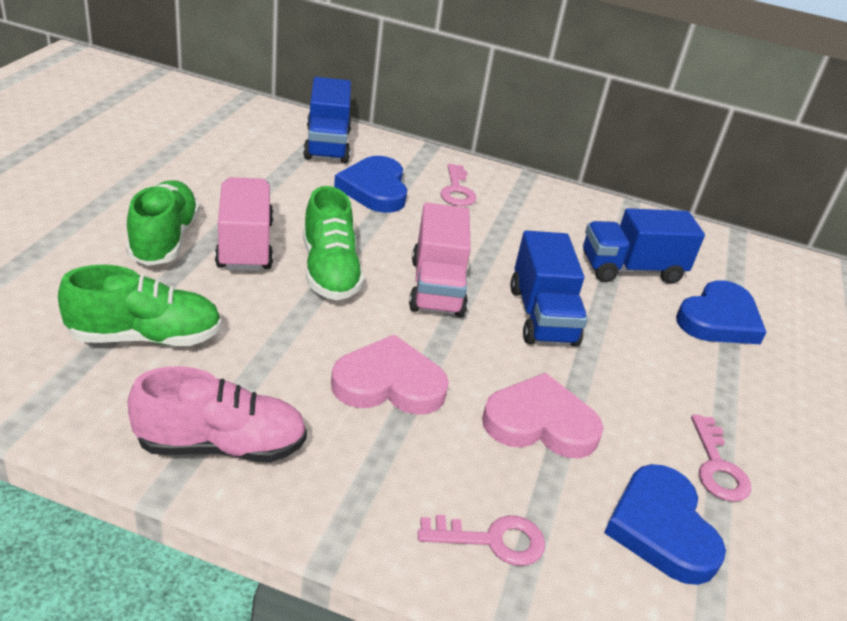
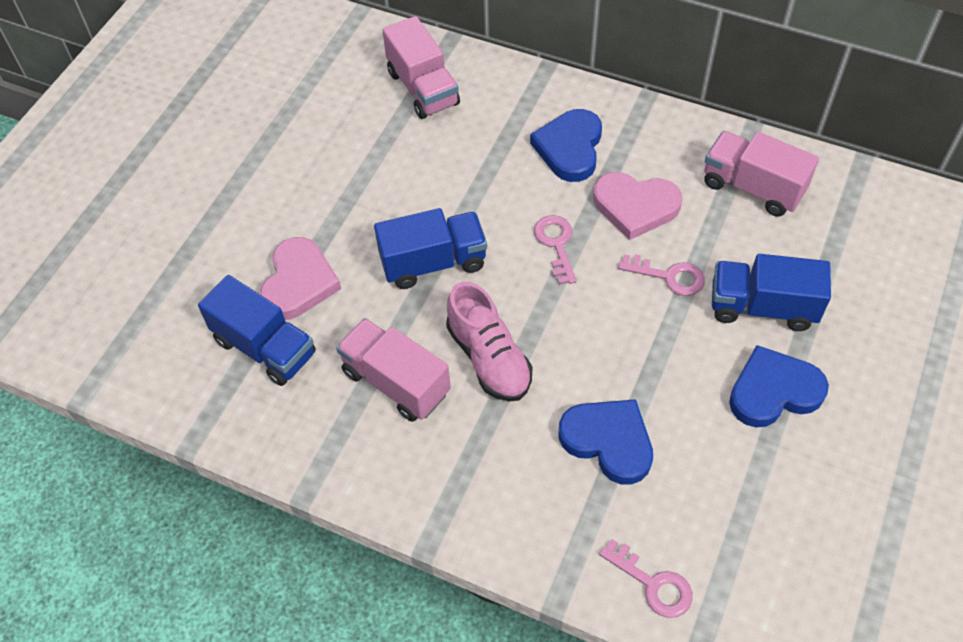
green shoe: 3 -> 0
pink truck: 2 -> 3

